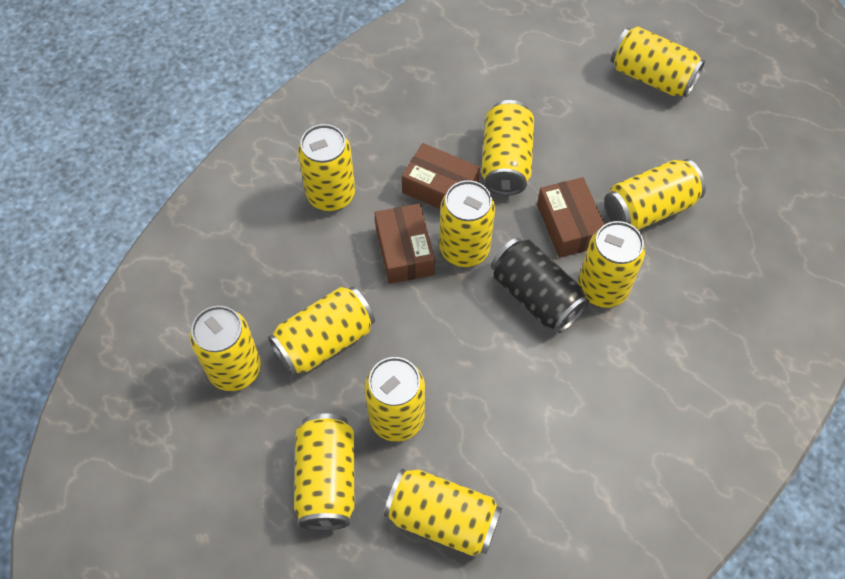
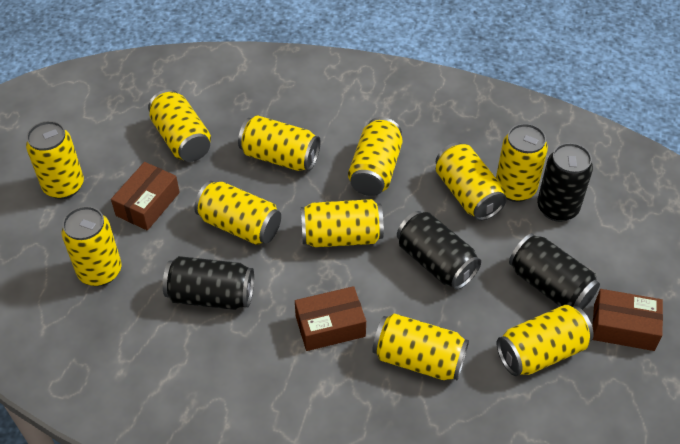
black can: 1 -> 4

